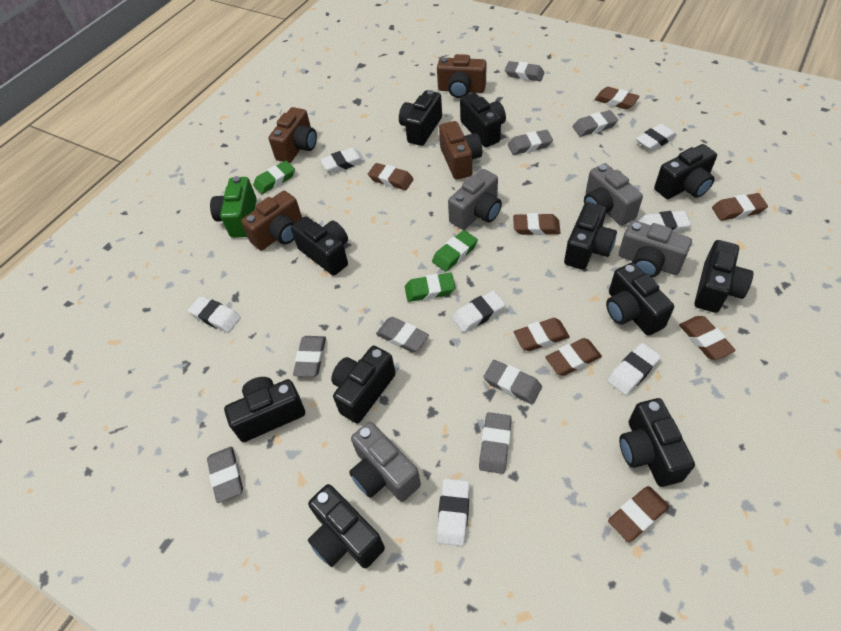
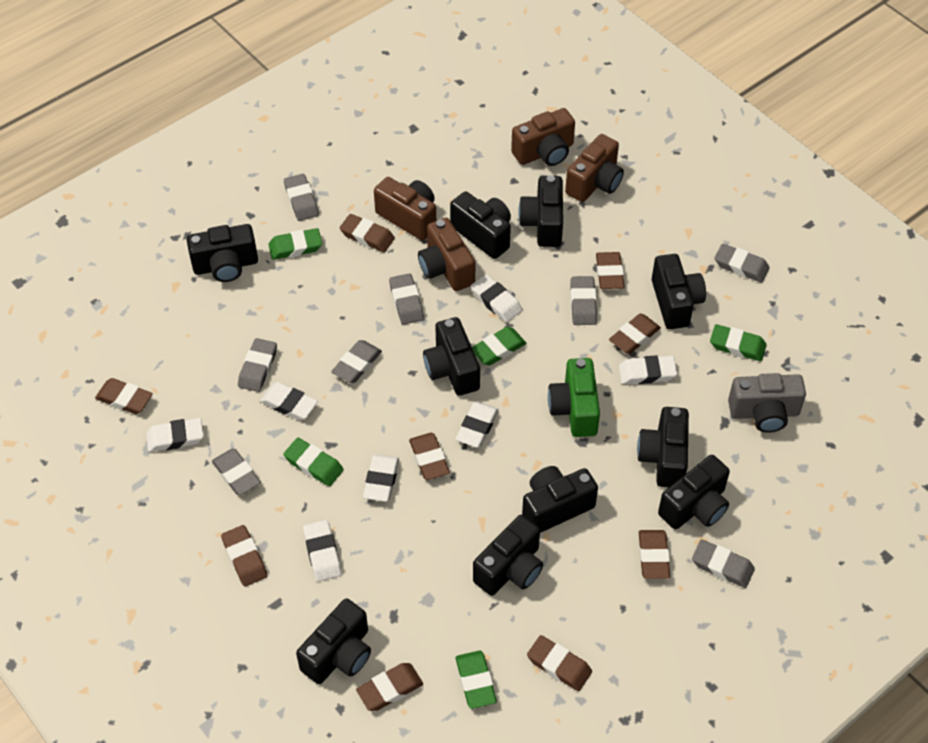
black camera: 11 -> 10
brown eraser: 8 -> 9
green eraser: 3 -> 5
grey camera: 4 -> 1

